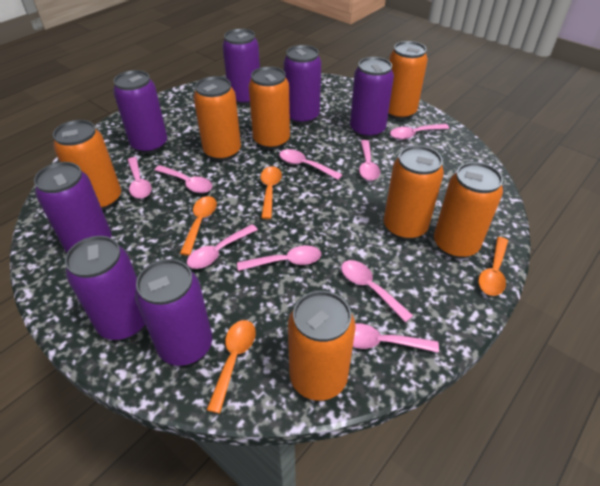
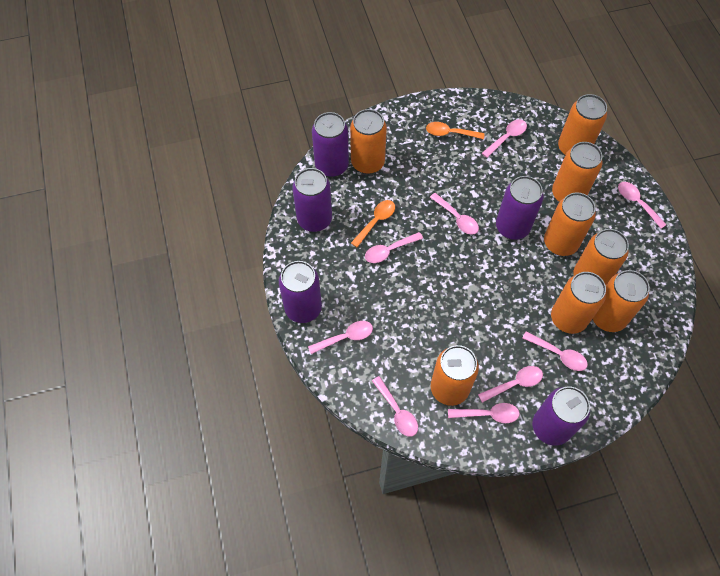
orange can: 7 -> 8
orange spoon: 4 -> 2
purple can: 7 -> 5

